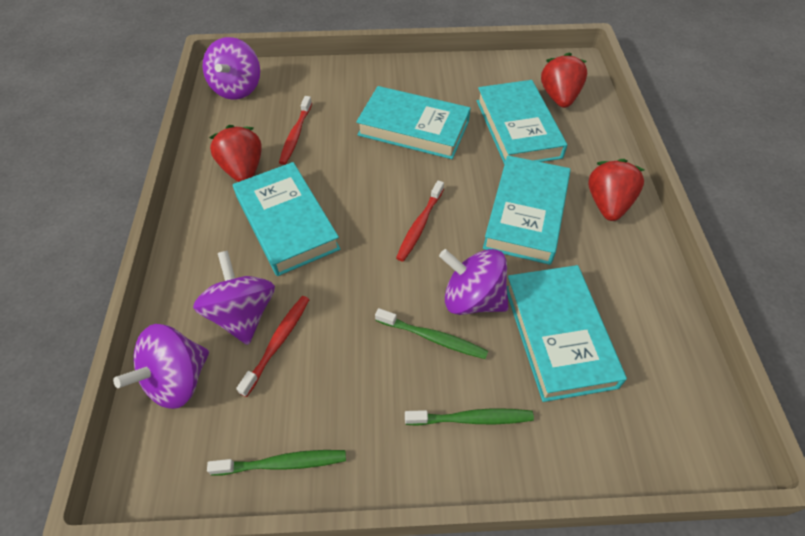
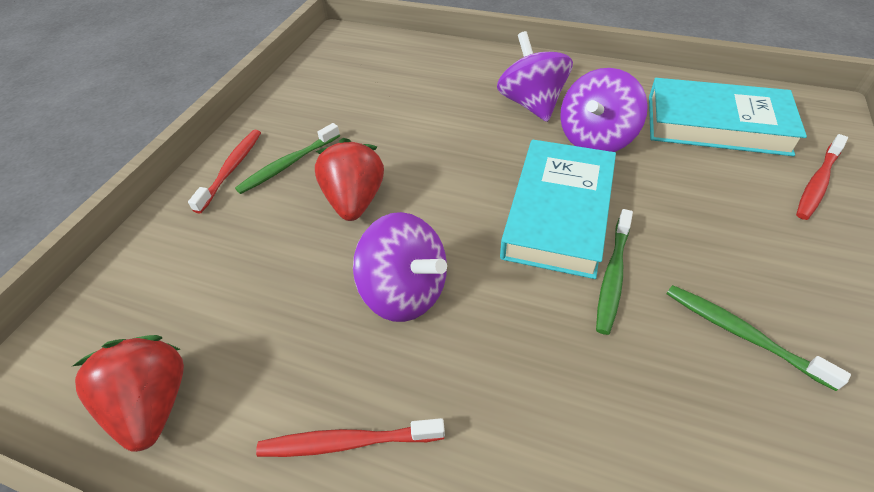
purple spinning top: 4 -> 3
red strawberry: 3 -> 2
turquoise book: 5 -> 2

